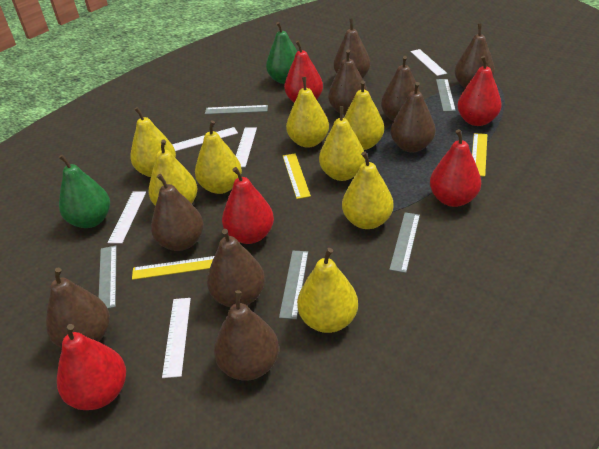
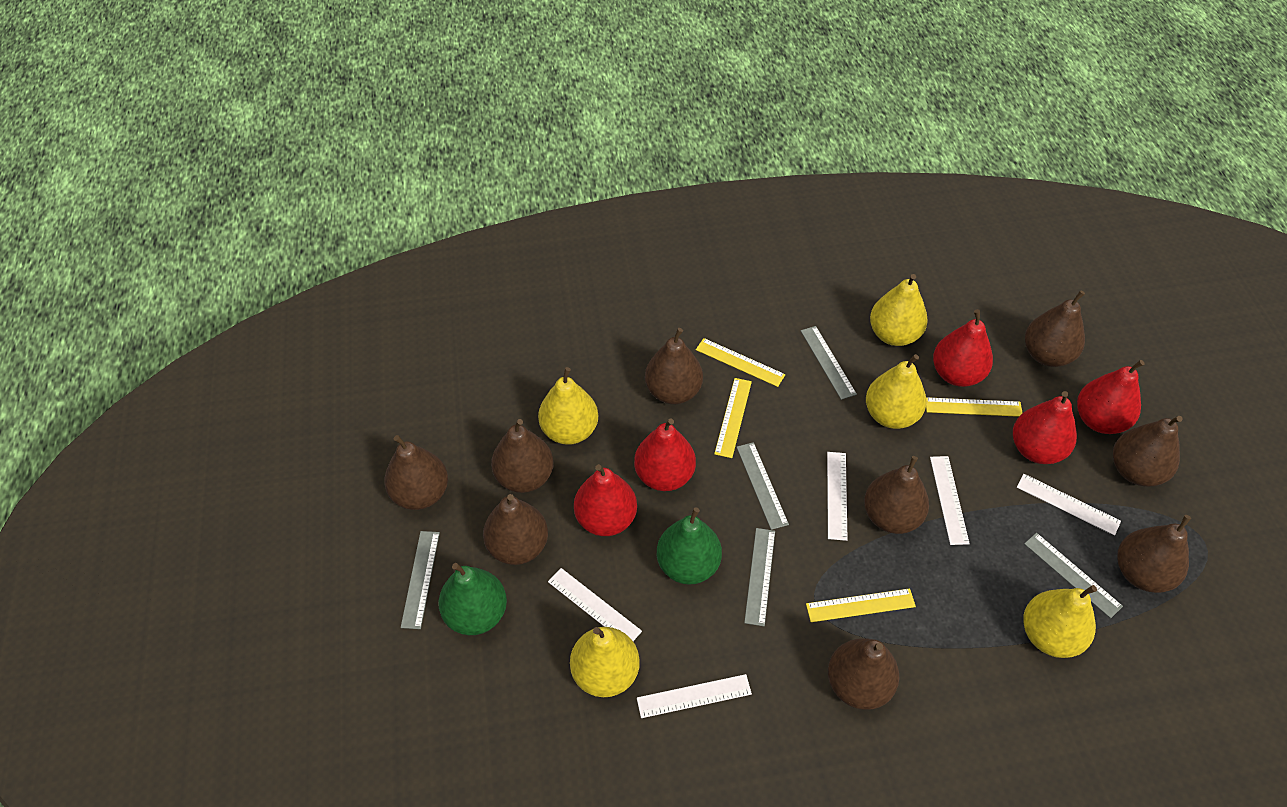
yellow pear: 8 -> 5
yellow ruler: 3 -> 4

